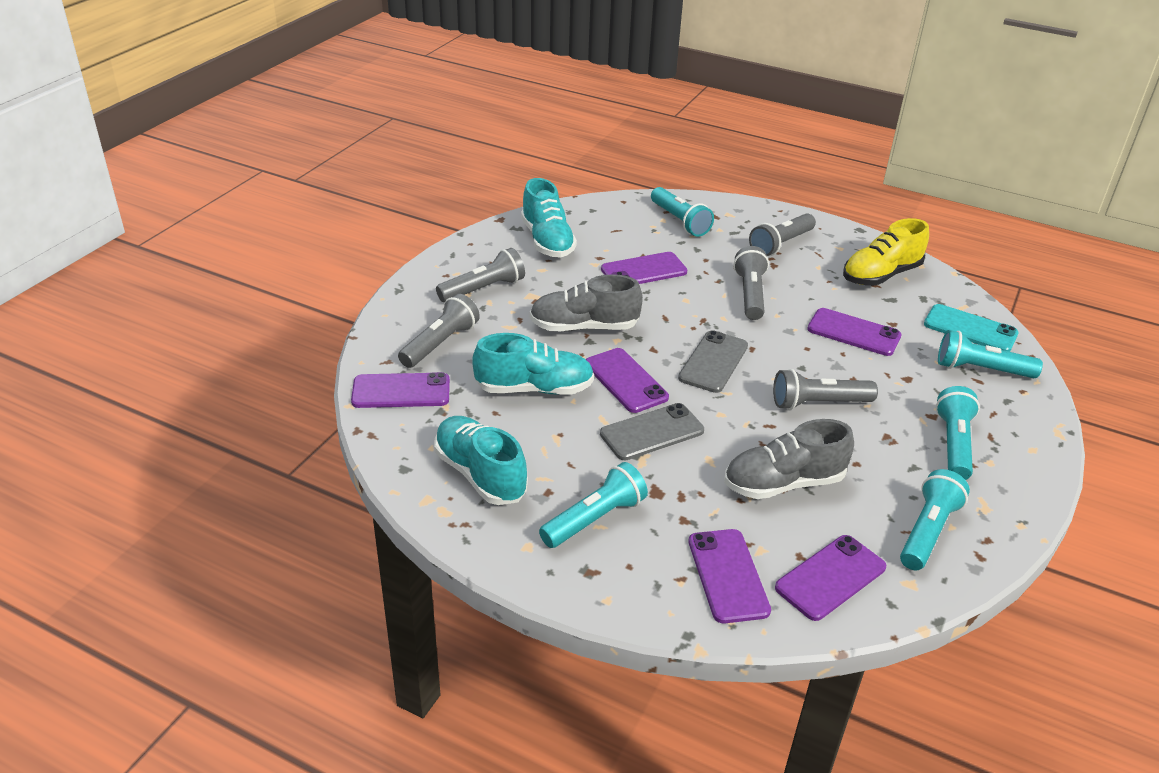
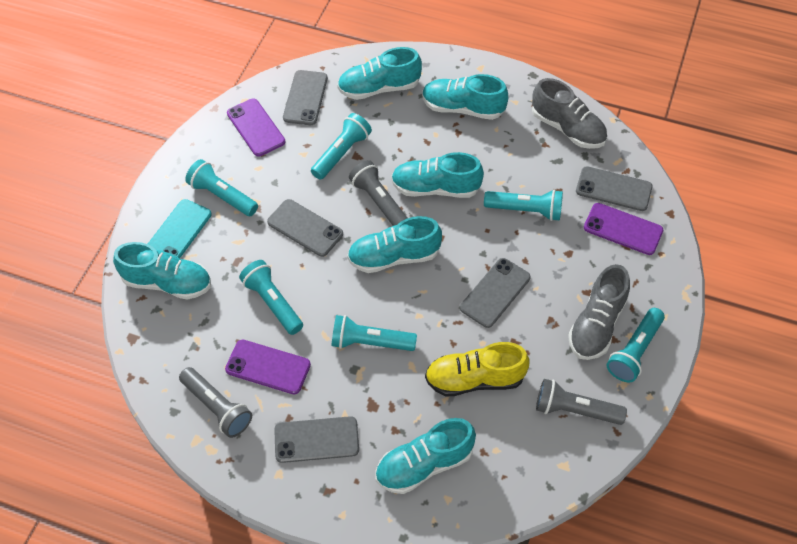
grey flashlight: 5 -> 3
grey phone: 2 -> 5
purple phone: 6 -> 3
turquoise flashlight: 5 -> 6
turquoise shoe: 3 -> 6

